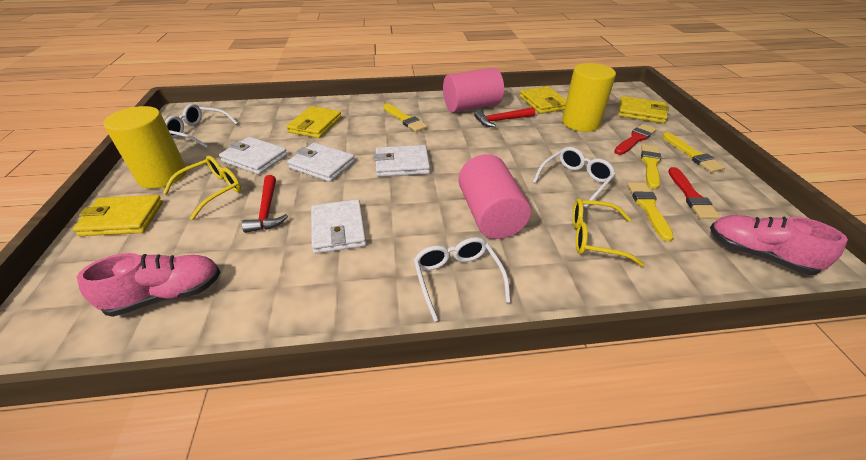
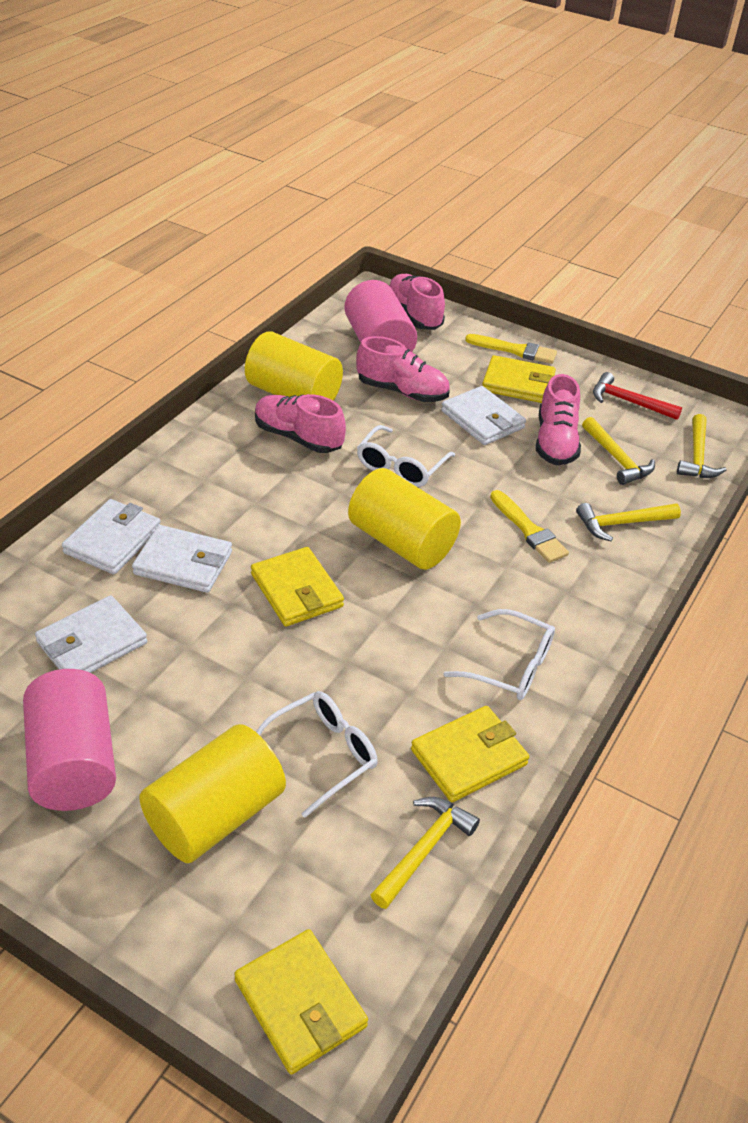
pink shoe: 2 -> 4
red brush: 2 -> 0
red hammer: 2 -> 1
yellow brush: 4 -> 2
yellow cylinder: 2 -> 3
yellow glasses: 2 -> 0
yellow hammer: 0 -> 4

